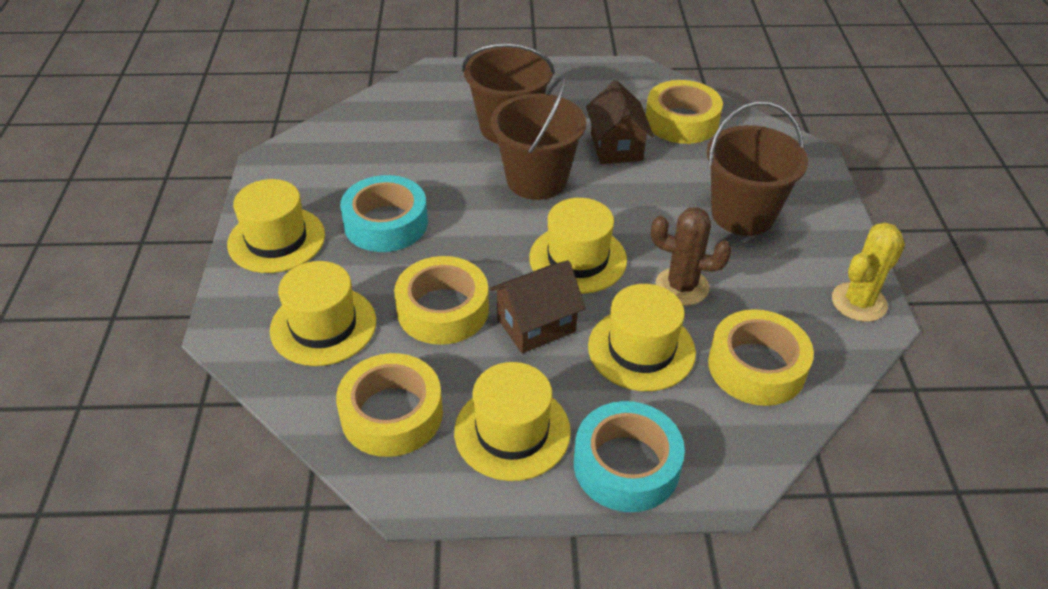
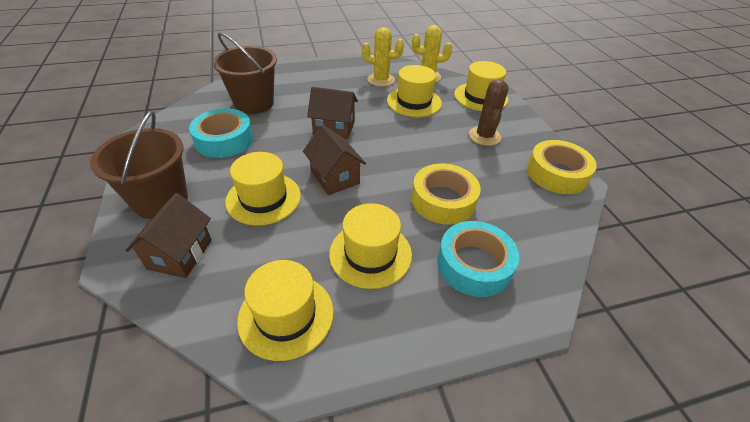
brown bucket: 3 -> 2
brown house: 2 -> 3
yellow cactus: 1 -> 2
yellow tape: 4 -> 2

